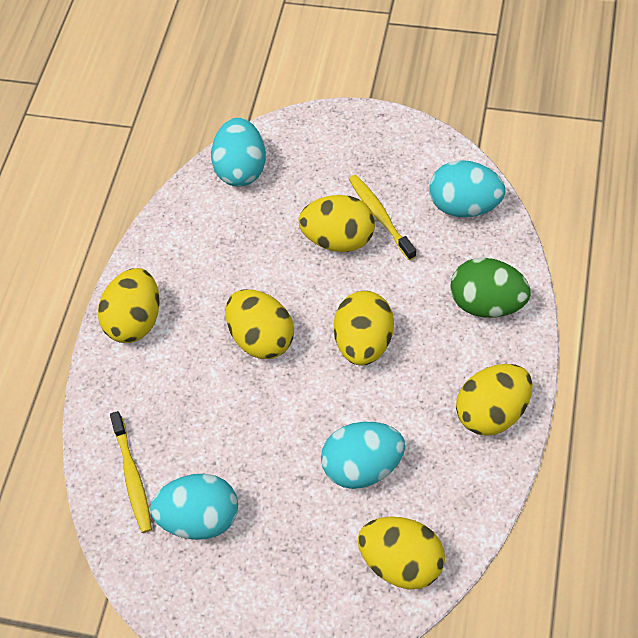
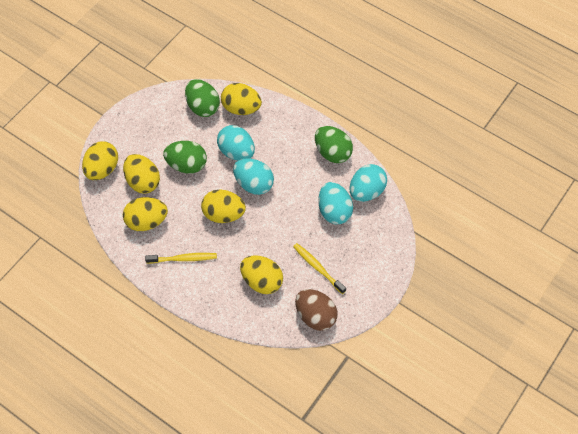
brown egg: 0 -> 1
green egg: 1 -> 3

